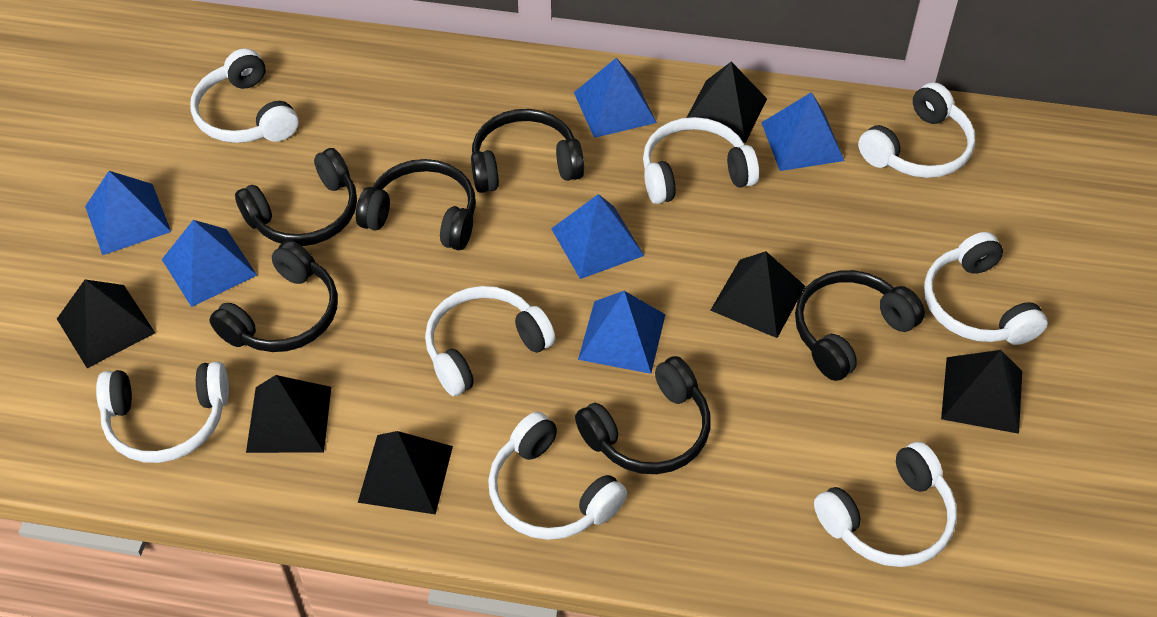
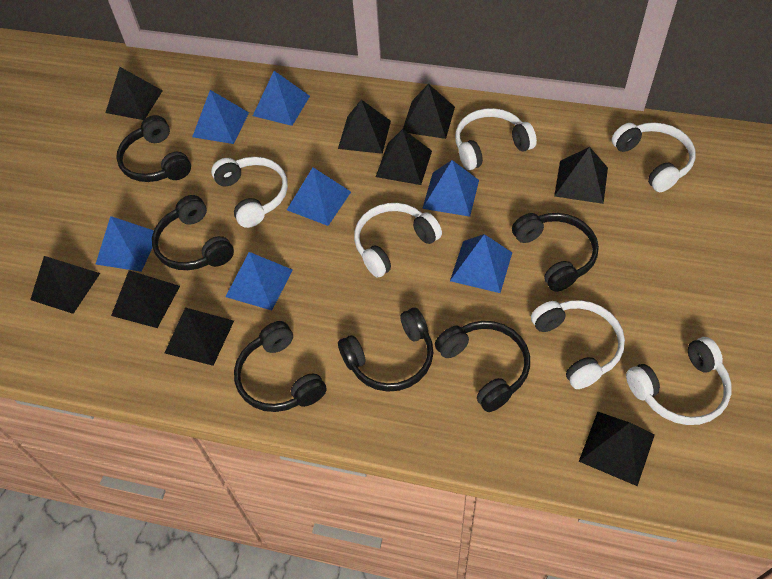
black pyramid: 6 -> 9
blue pyramid: 6 -> 7
white headphones: 8 -> 6

